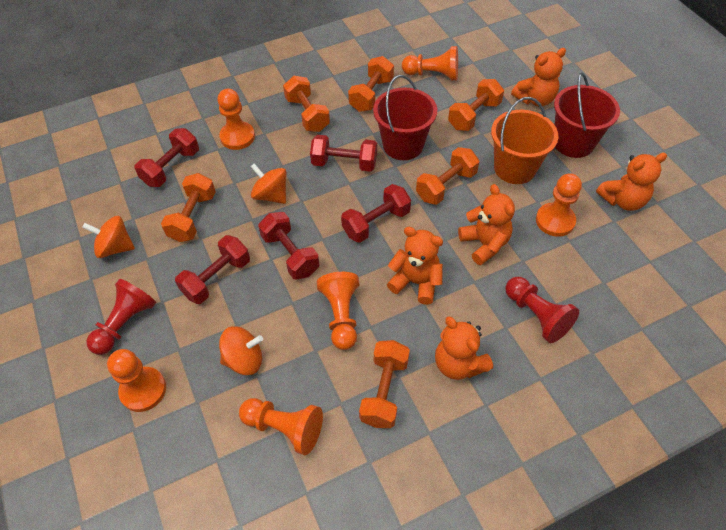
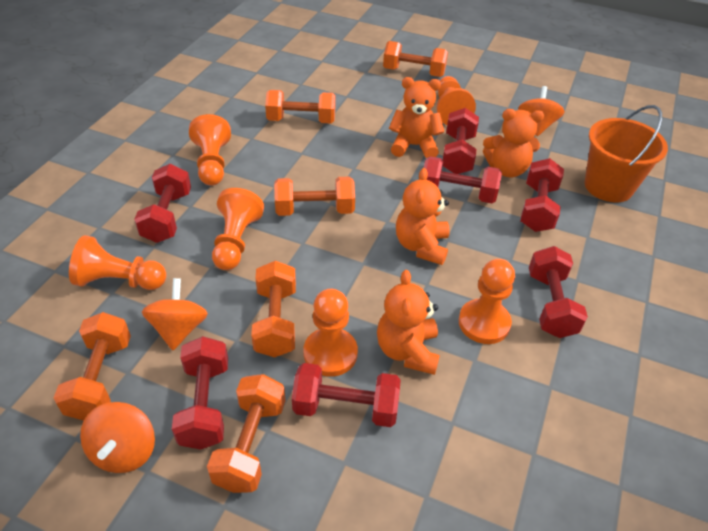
orange teddy bear: 5 -> 4
red bucket: 2 -> 0
red dumbbell: 5 -> 7
red pawn: 2 -> 0

